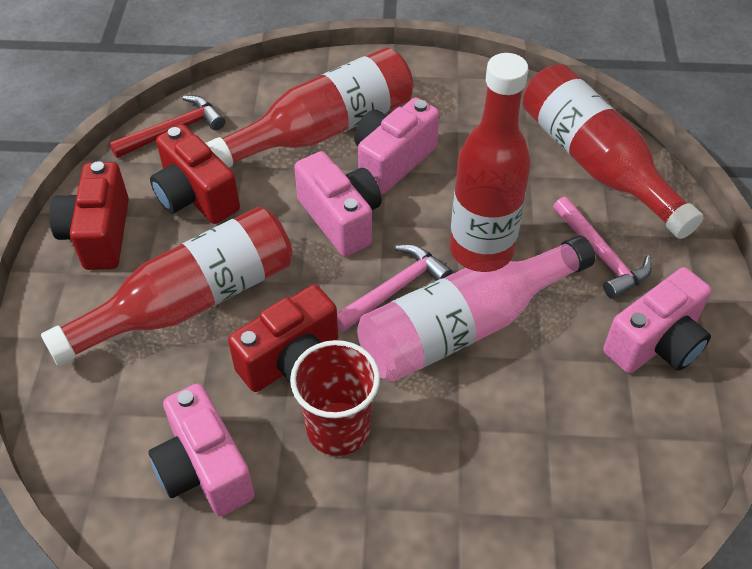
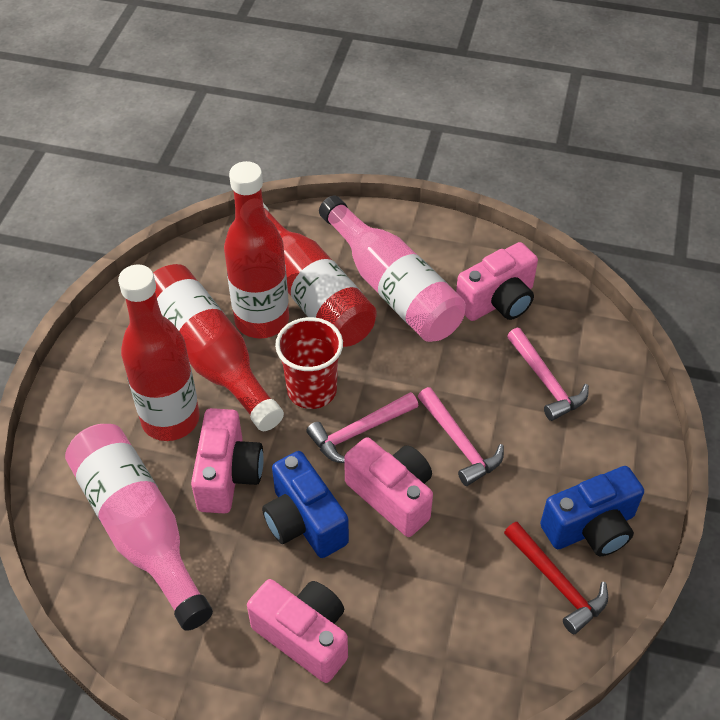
blue camera: 0 -> 2
pink bottle: 1 -> 2
pink hammer: 2 -> 3
red camera: 3 -> 0

